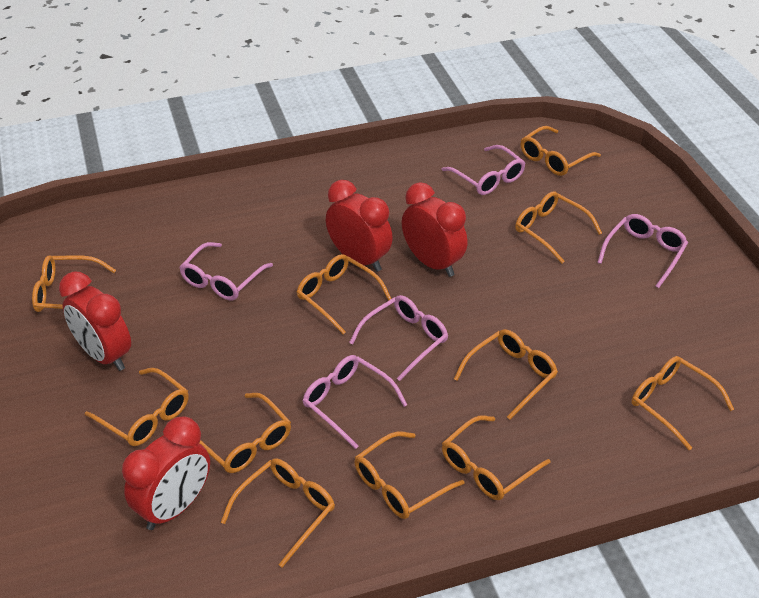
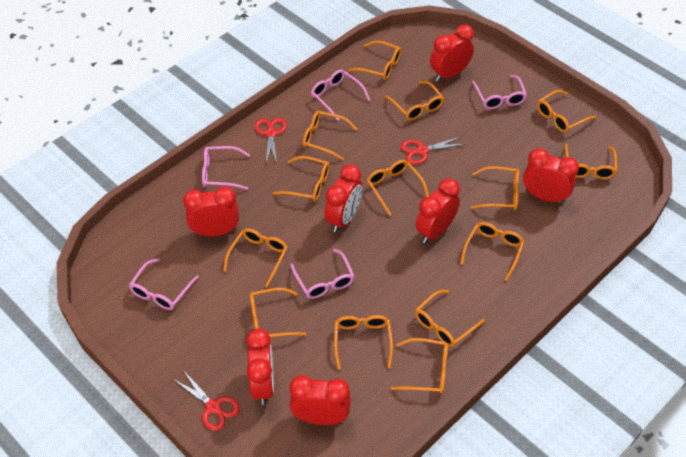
orange glasses: 11 -> 14
red clock: 4 -> 7
red scissors: 0 -> 3

